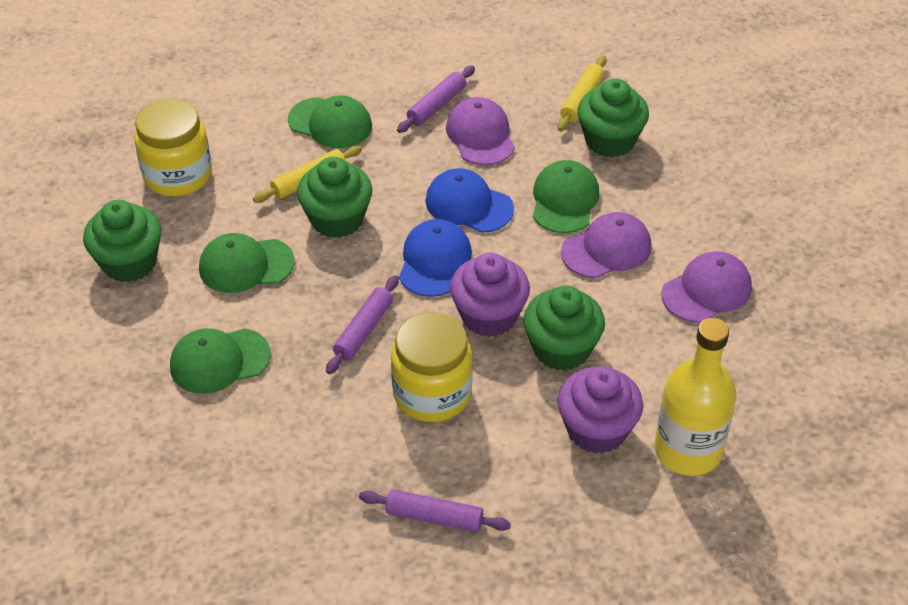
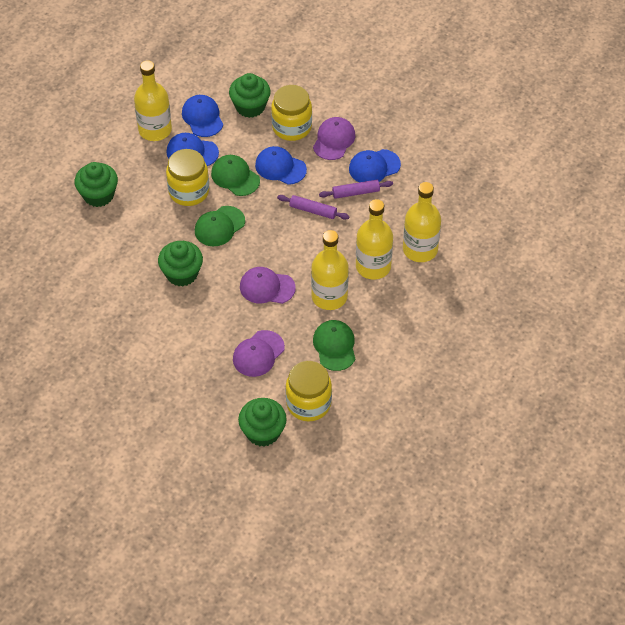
blue cap: 2 -> 4
green cap: 4 -> 3
purple cupcake: 2 -> 0
purple rolling pin: 3 -> 2
yellow bottle: 1 -> 4
yellow jar: 2 -> 3
yellow rolling pin: 2 -> 0

